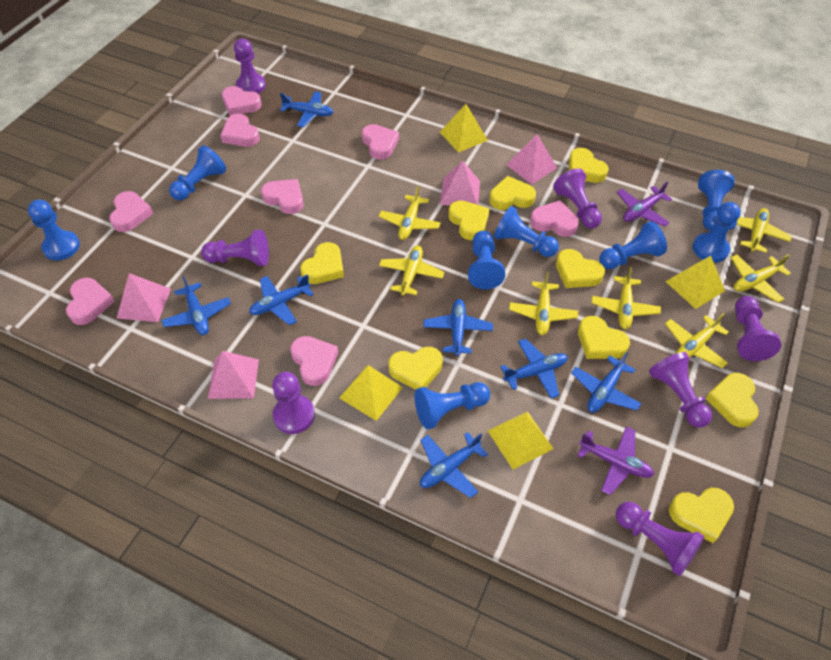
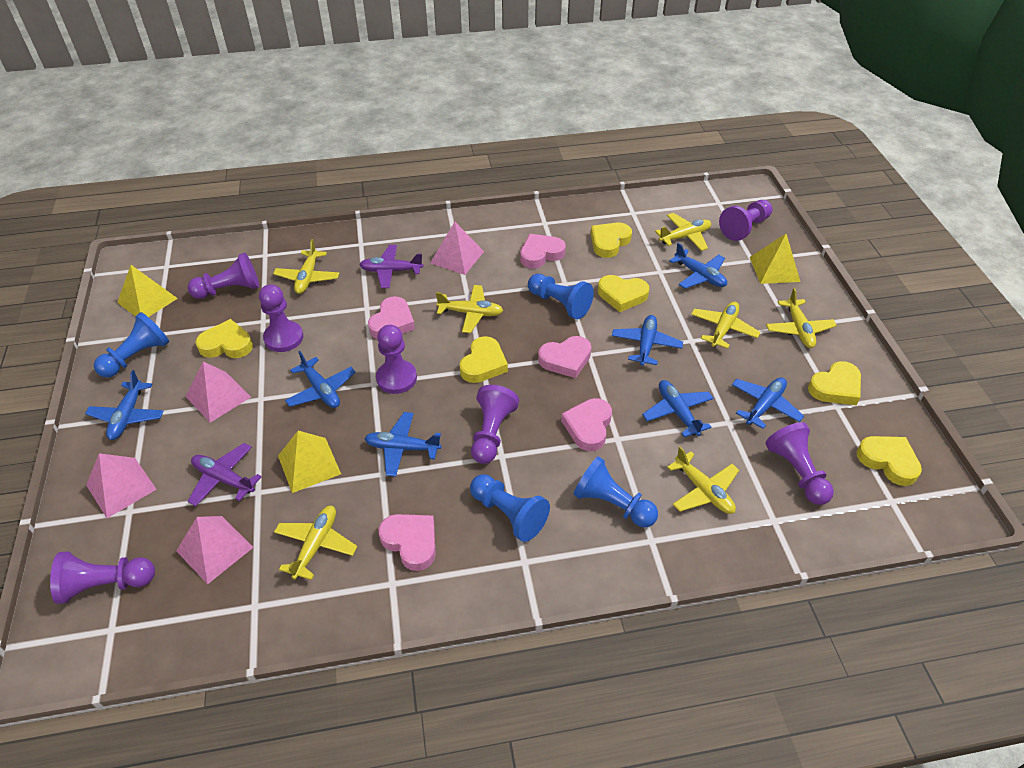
blue pawn: 8 -> 4
pink heart: 8 -> 5
yellow heart: 9 -> 6
yellow pyramid: 4 -> 3

